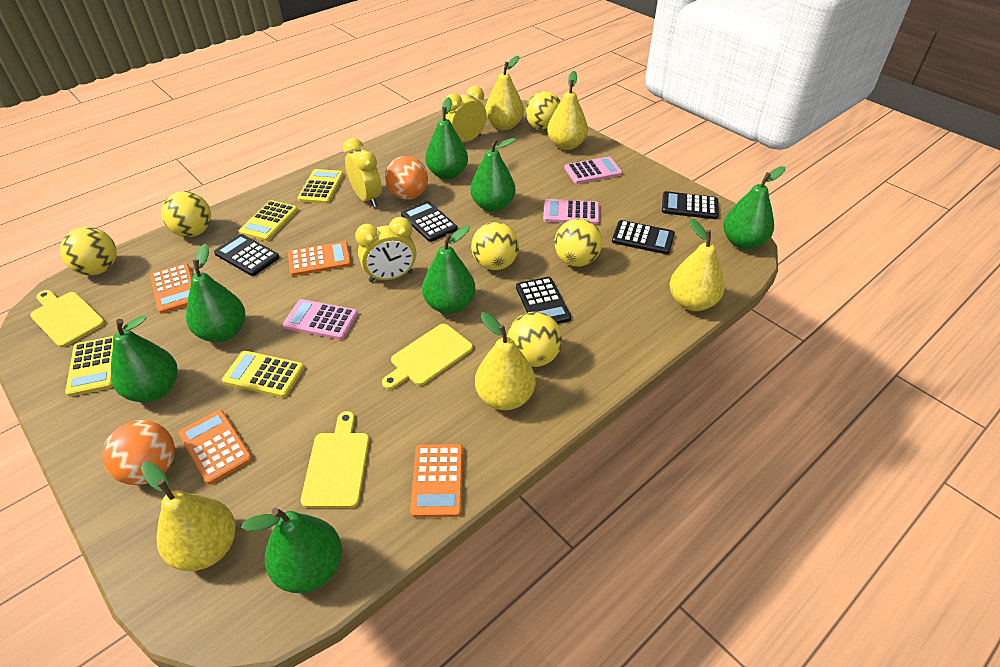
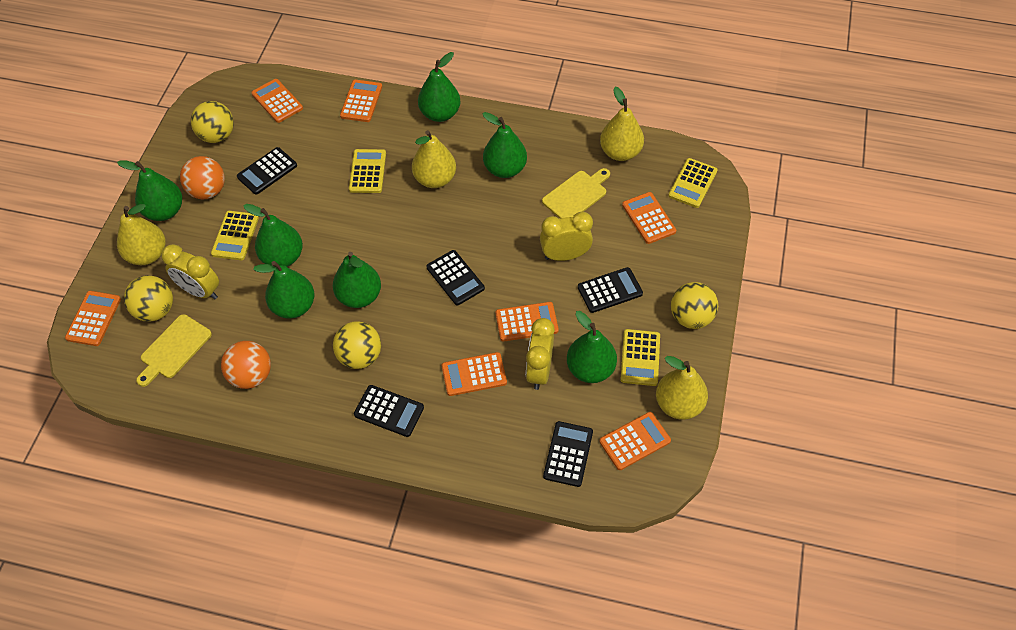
orange calculator: 4 -> 7
pink calculator: 3 -> 0
yellow ball: 6 -> 4
yellow cutting board: 3 -> 2
yellow pear: 5 -> 4

